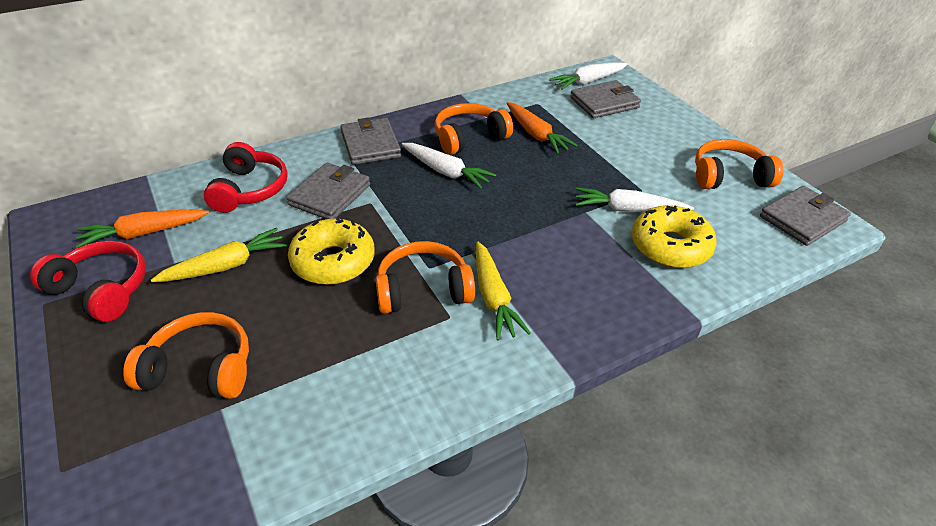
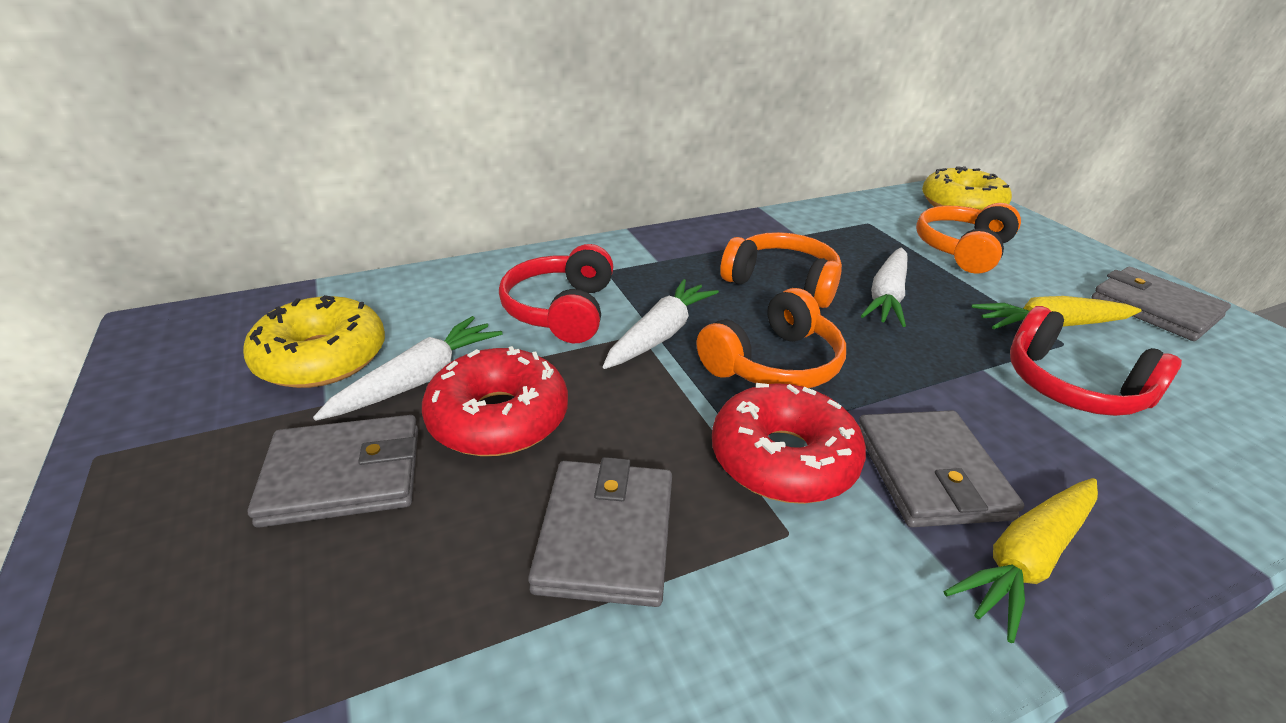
orange carrot: 2 -> 0
orange headphones: 4 -> 3
red donut: 0 -> 2

